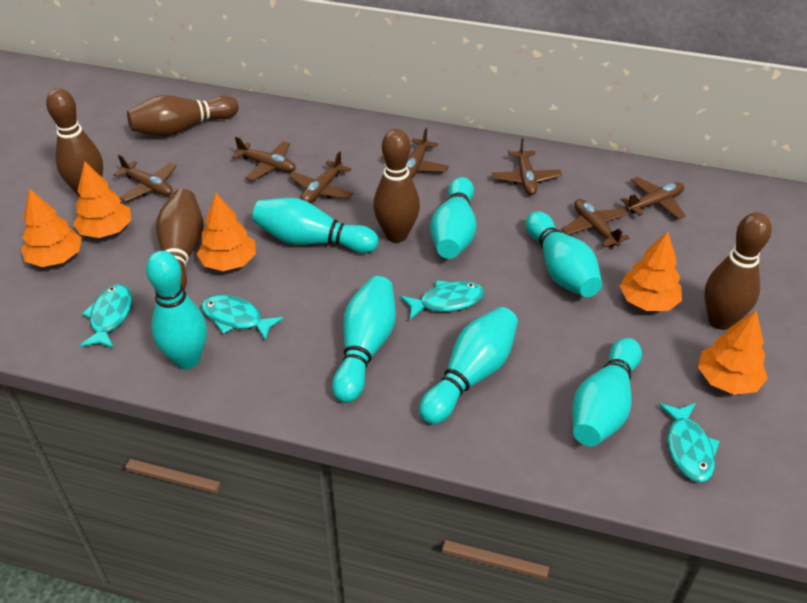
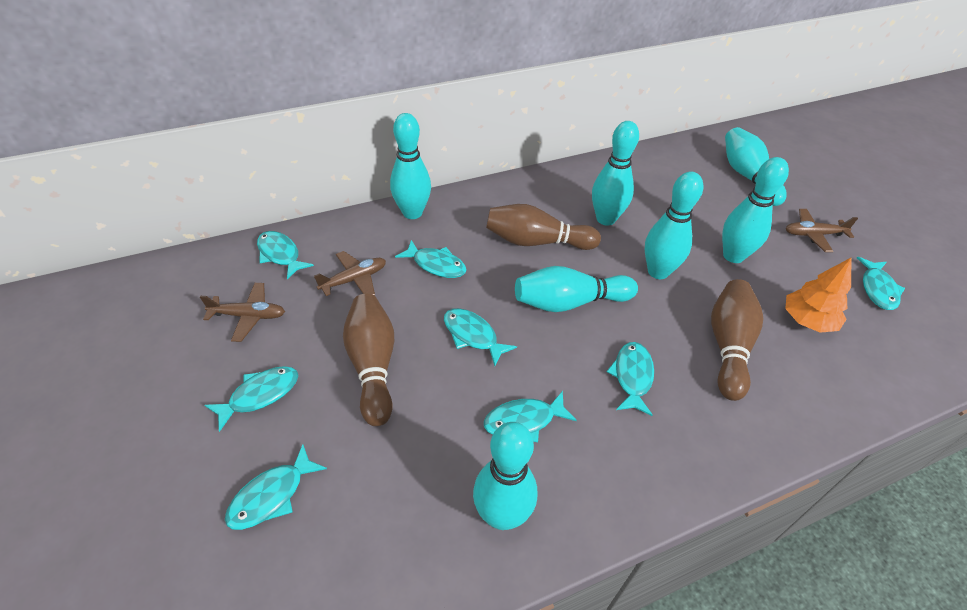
brown bowling pin: 5 -> 3
brown plane: 7 -> 3
orange tree: 5 -> 1
turquoise fish: 4 -> 8

